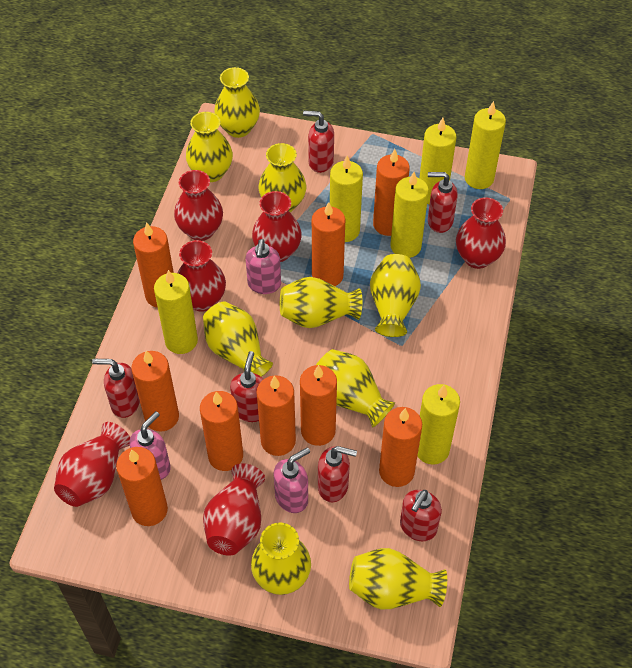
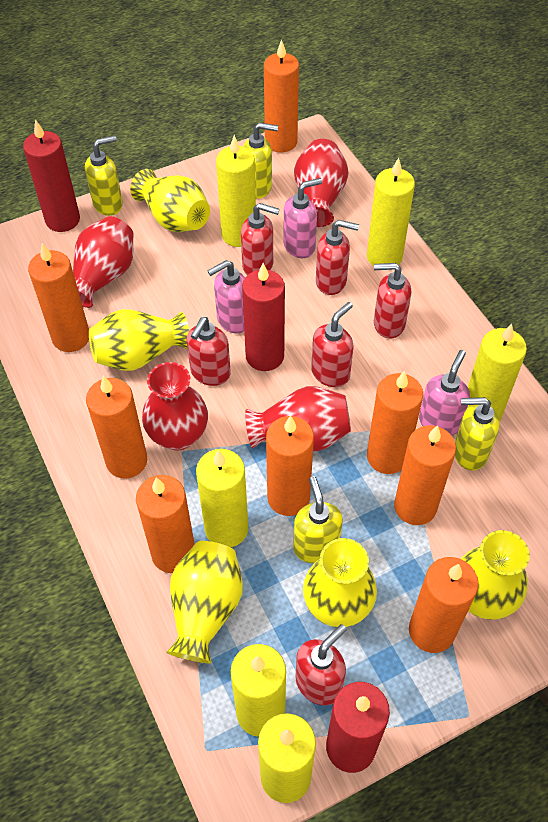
orange candle: 9 -> 8
red candle: 0 -> 3
red vase: 6 -> 4
yellow soap dispenser: 0 -> 4
yellow vase: 9 -> 5

